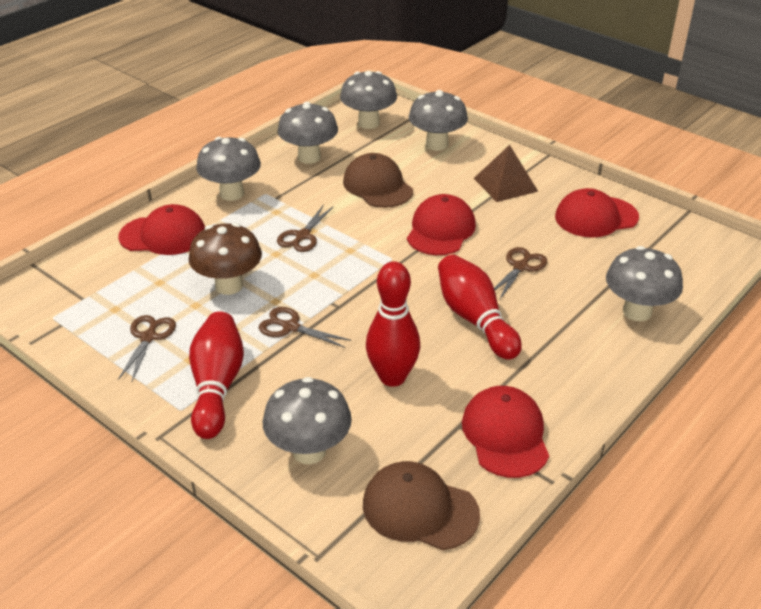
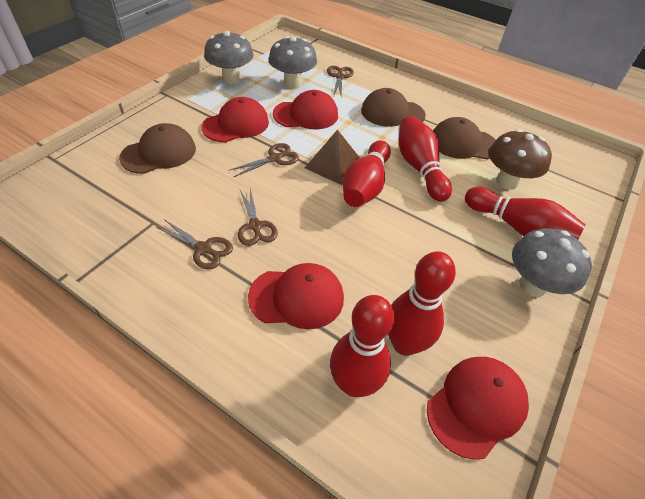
brown cap: 2 -> 3
grey mushroom: 6 -> 3
red bowling pin: 3 -> 5

